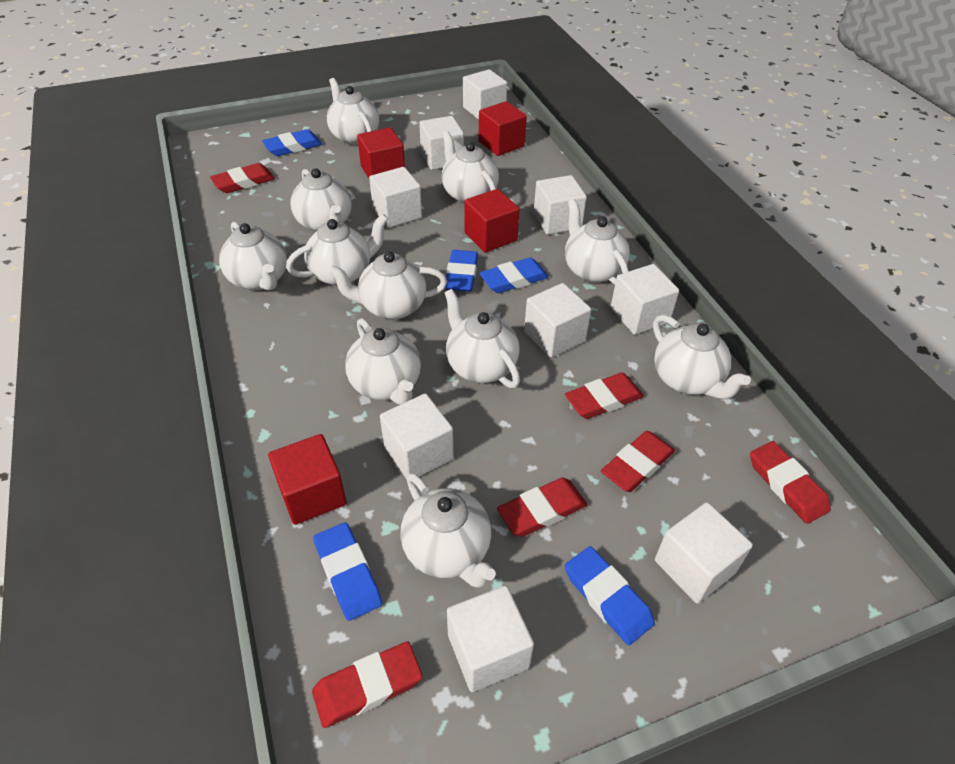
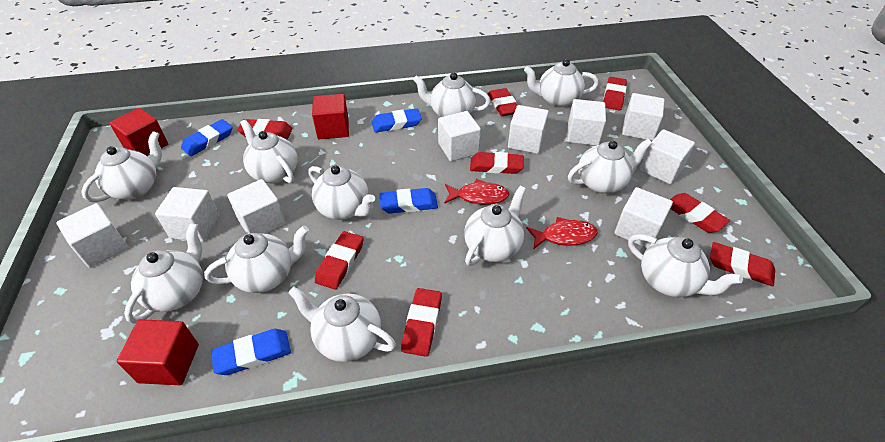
blue eraser: 5 -> 4
red cube: 4 -> 3
red eraser: 6 -> 8
red fish: 0 -> 2

